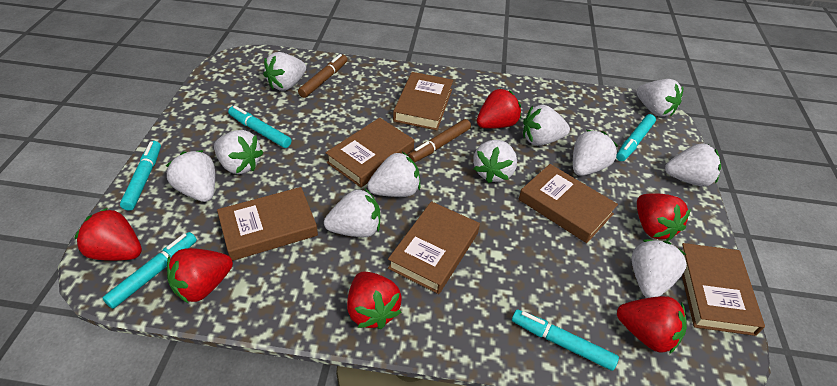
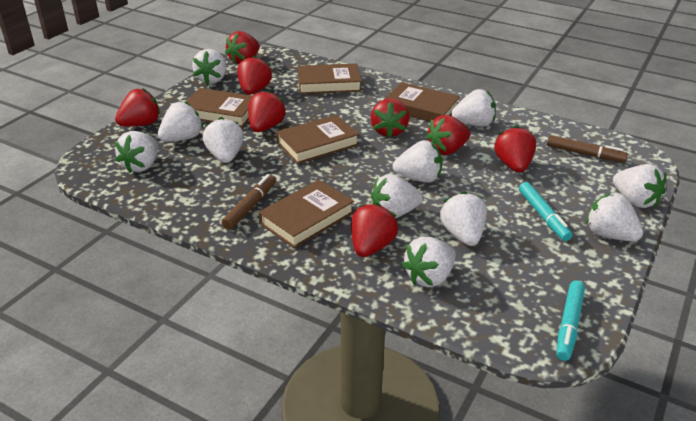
brown book: 6 -> 5
red strawberry: 6 -> 8
turquoise marker: 5 -> 2

